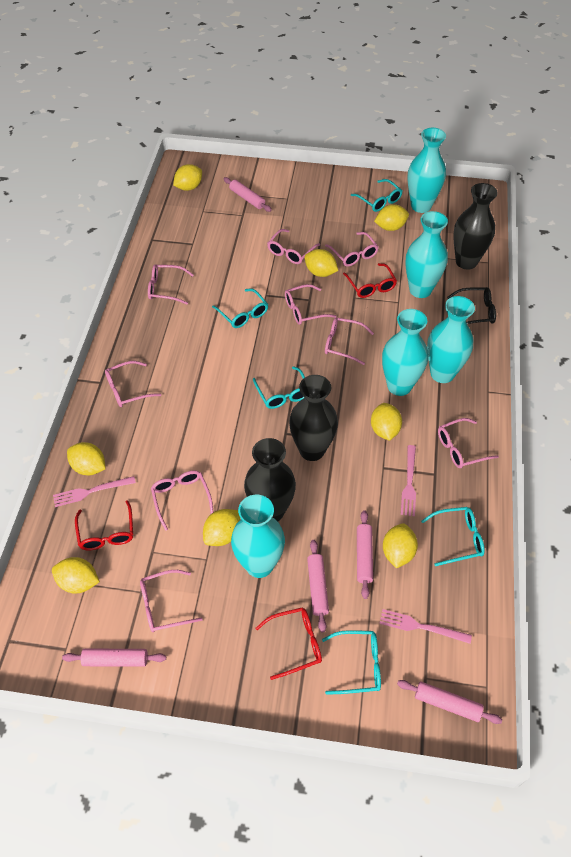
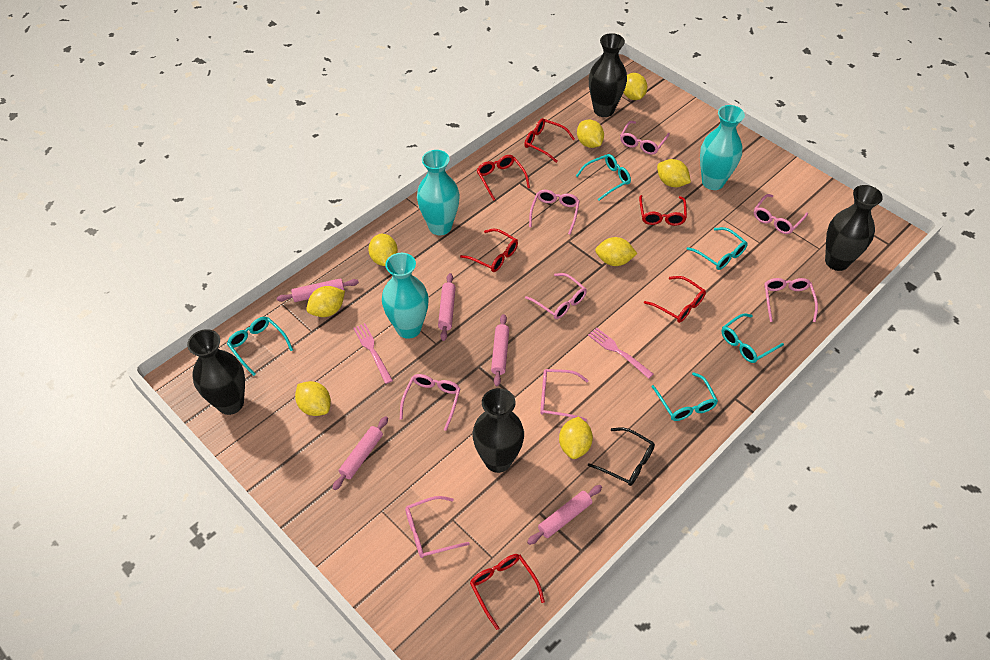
black vase: 3 -> 4
pink fork: 3 -> 2
pink glasses: 9 -> 8
red glasses: 3 -> 6
turquoise vase: 5 -> 3

